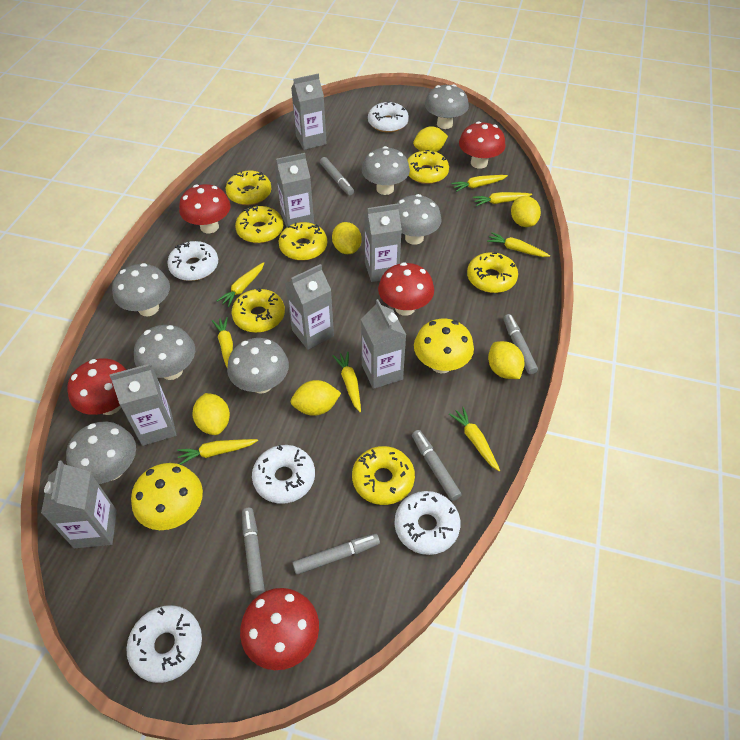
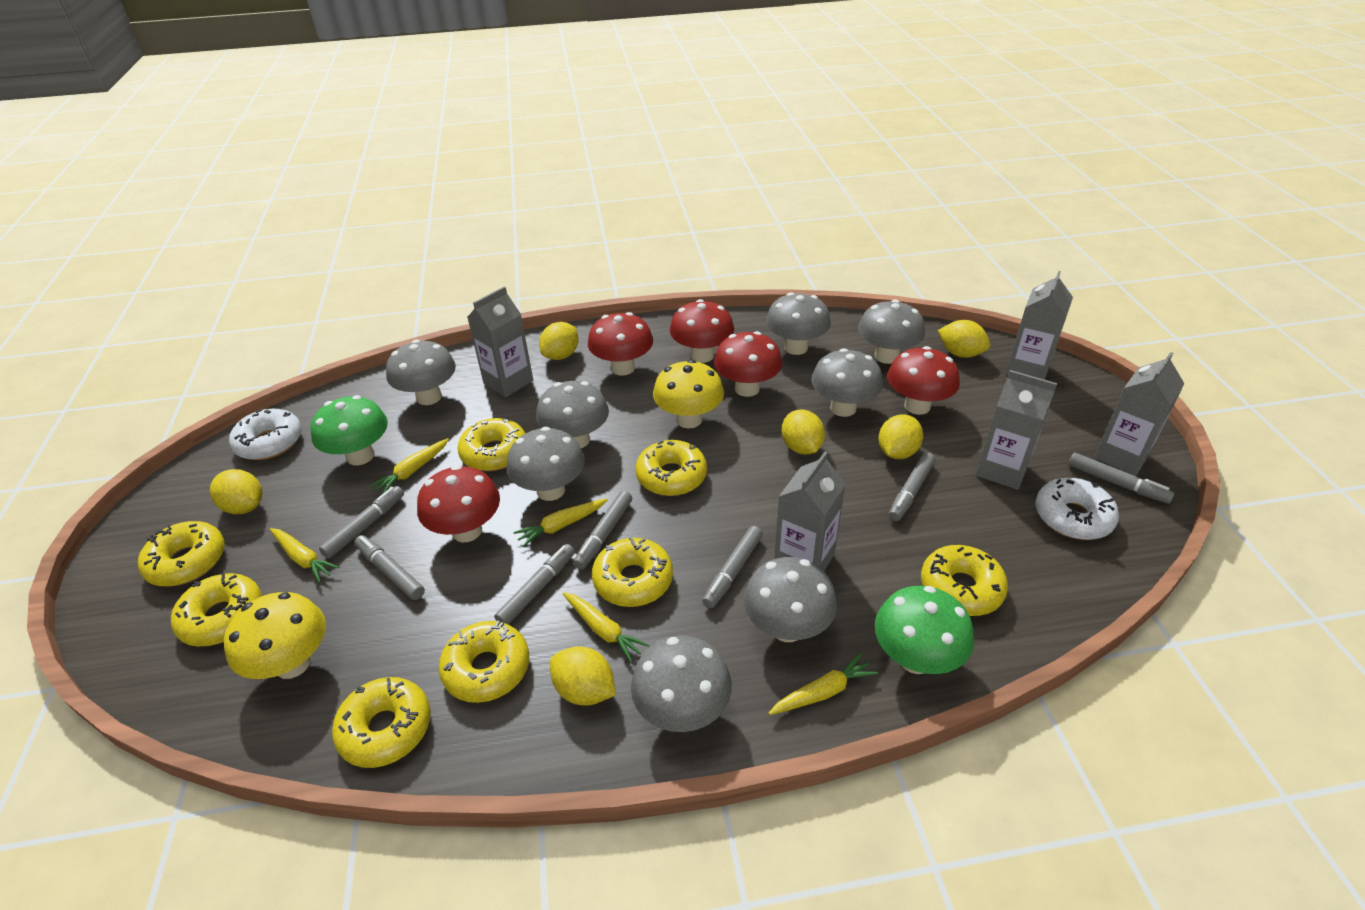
green mushroom: 0 -> 2
grey carton: 7 -> 5
grey marker: 5 -> 7
grey mushroom: 7 -> 8
white donut: 5 -> 2
yellow carrot: 8 -> 5
yellow donut: 7 -> 8

